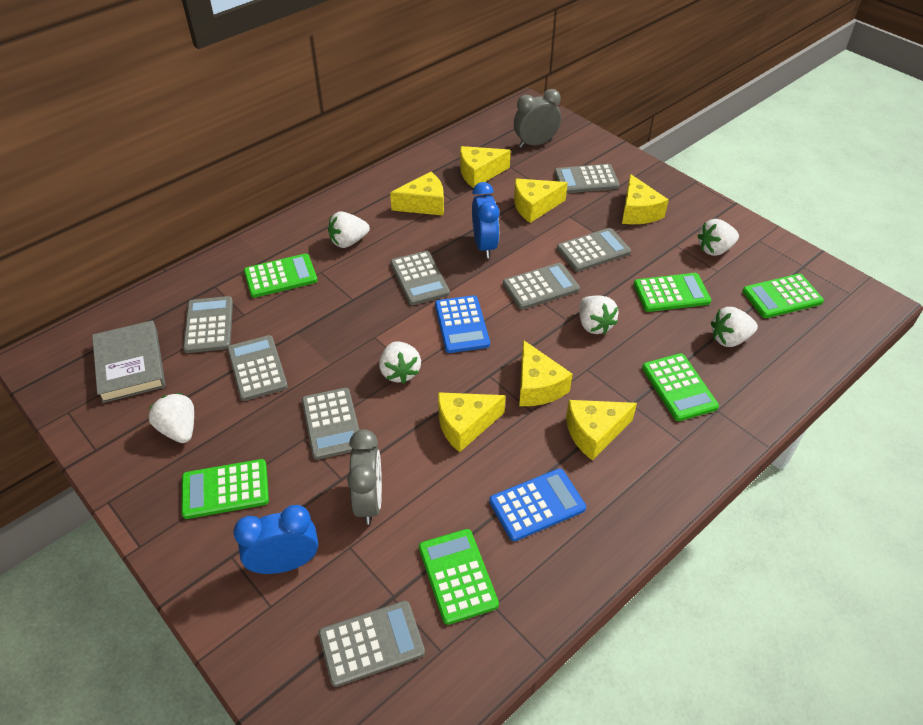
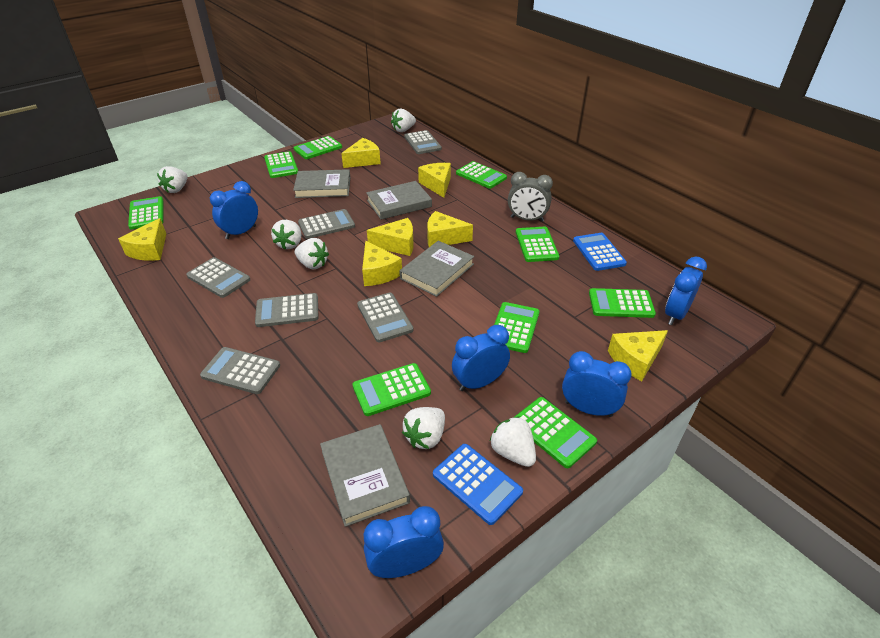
blue clock: 2 -> 5
green calculator: 6 -> 9
grey book: 1 -> 4
grey calculator: 8 -> 6
grey clock: 2 -> 1

